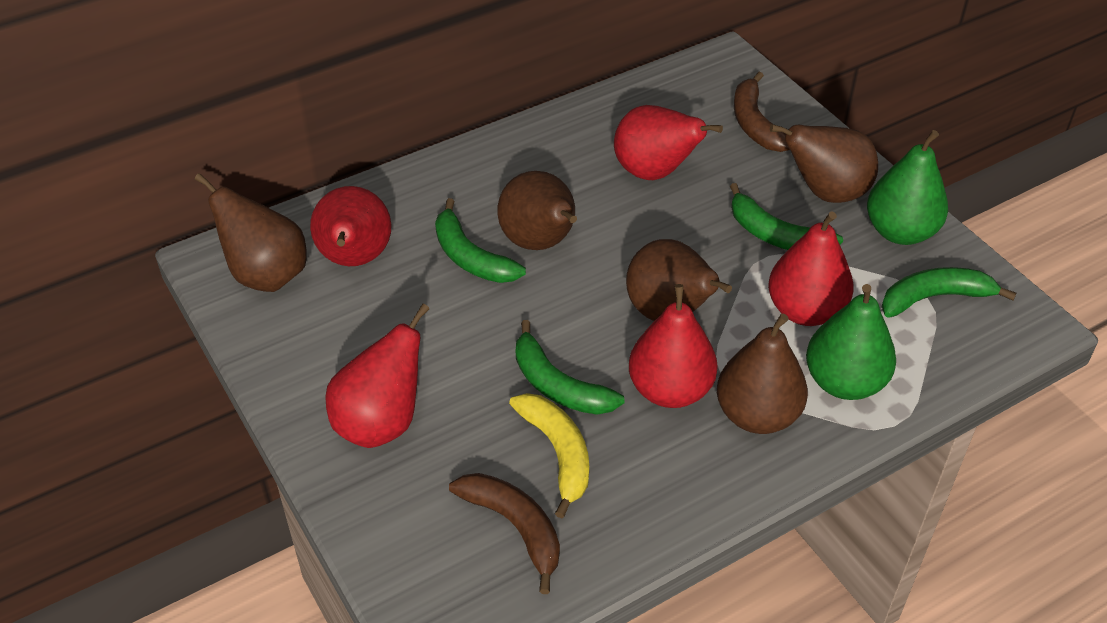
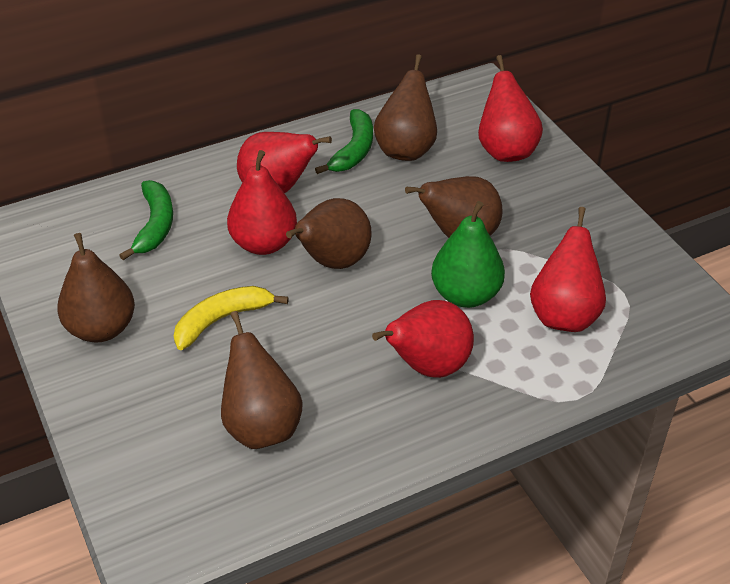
brown banana: 2 -> 0
green banana: 4 -> 2
green pear: 2 -> 1

